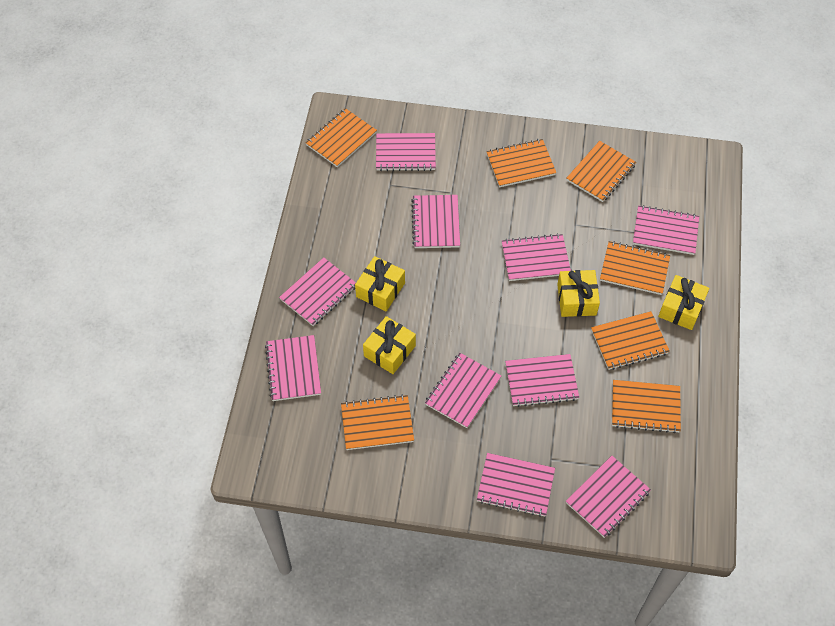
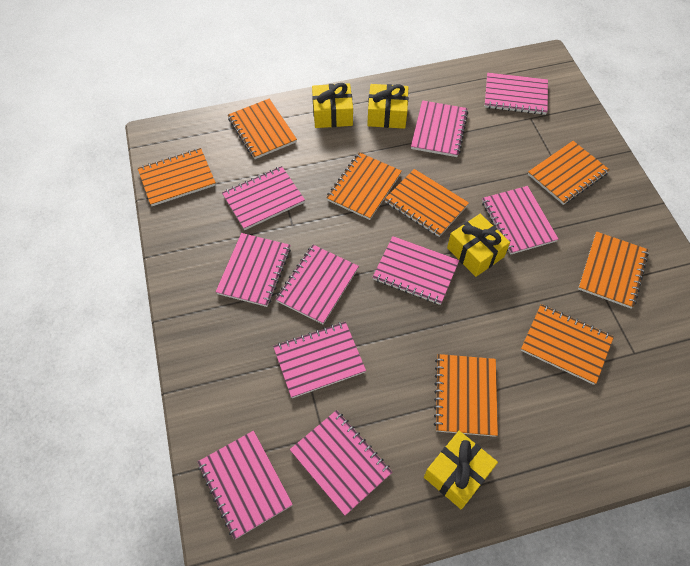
orange notebook: 7 -> 8

